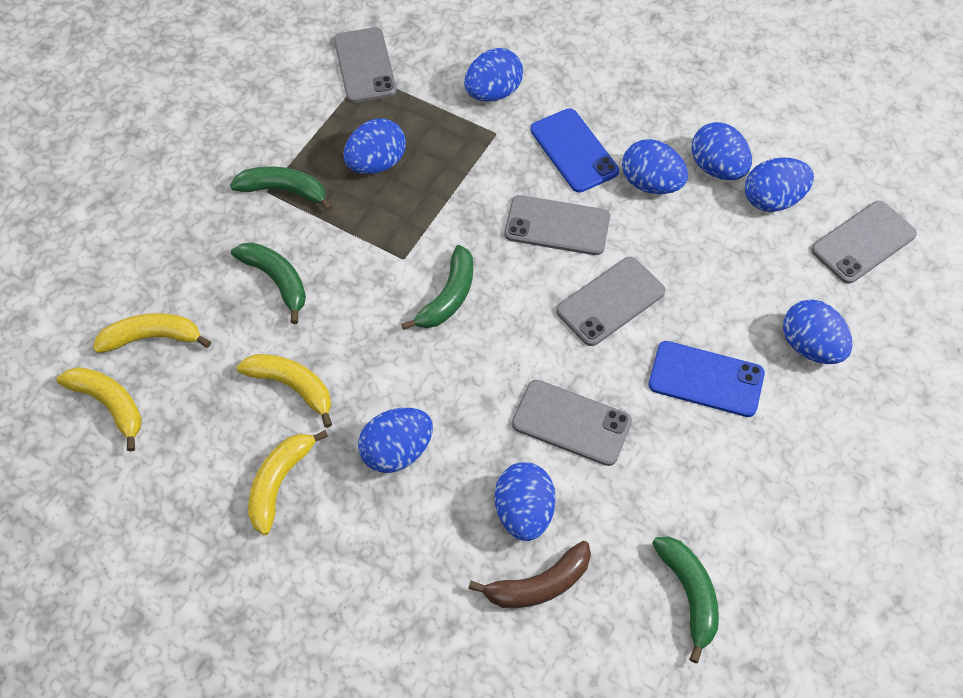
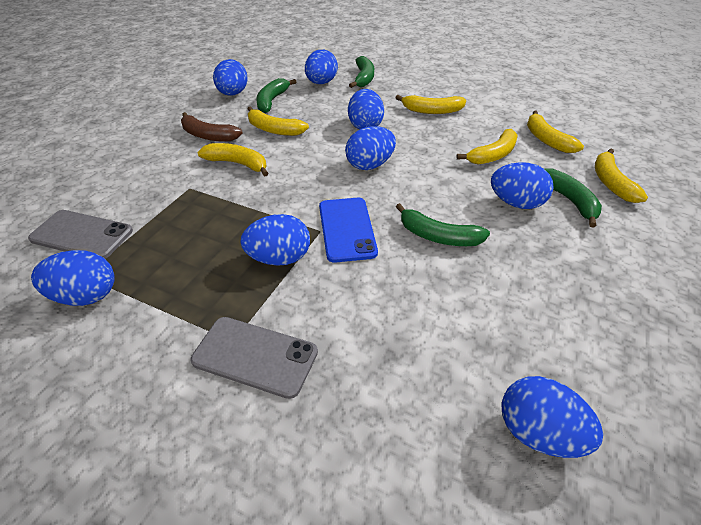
blue phone: 2 -> 1
grey phone: 5 -> 2
yellow banana: 4 -> 6

